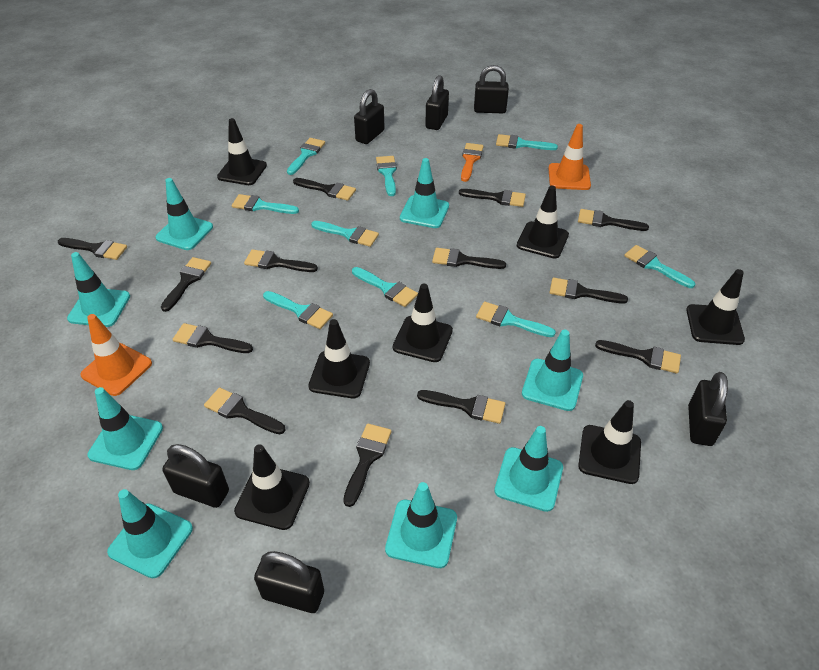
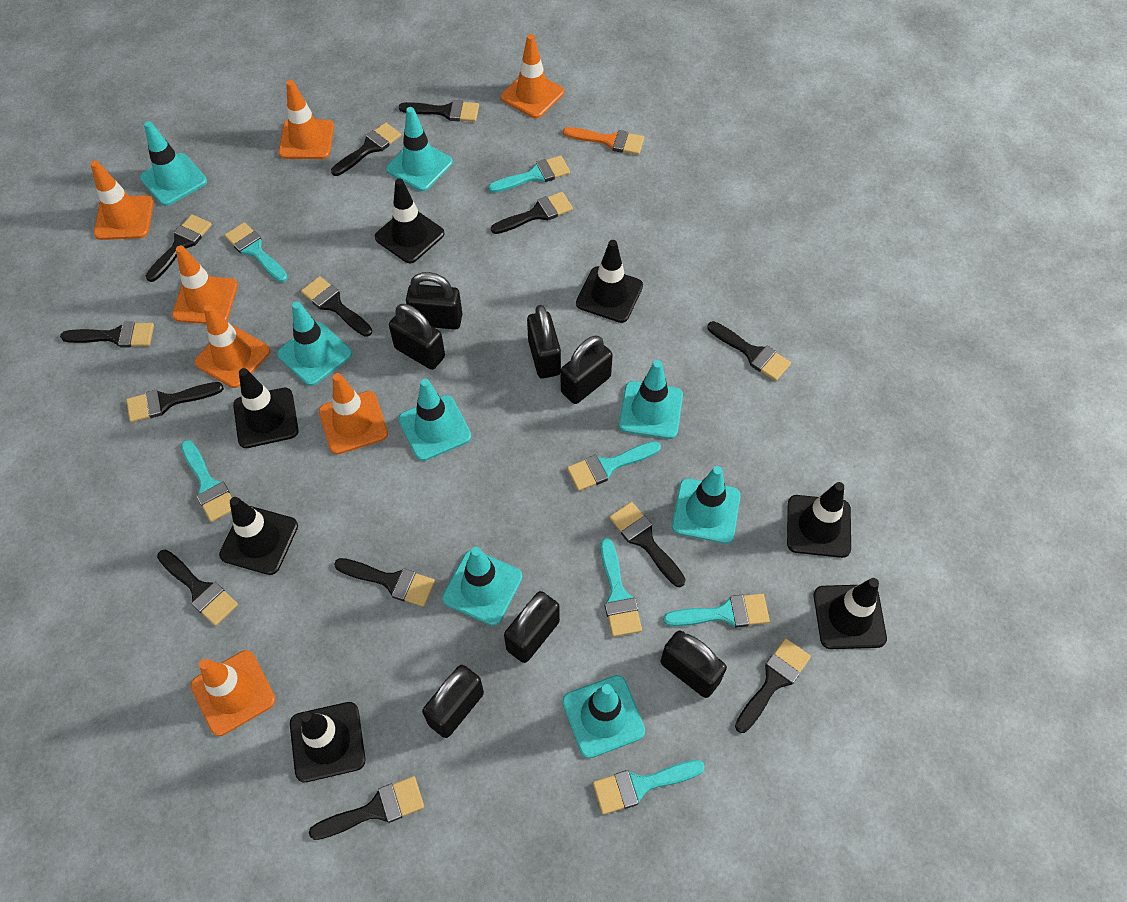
black padlock: 6 -> 7
orange traffic cone: 2 -> 7
turquoise brush: 9 -> 7

